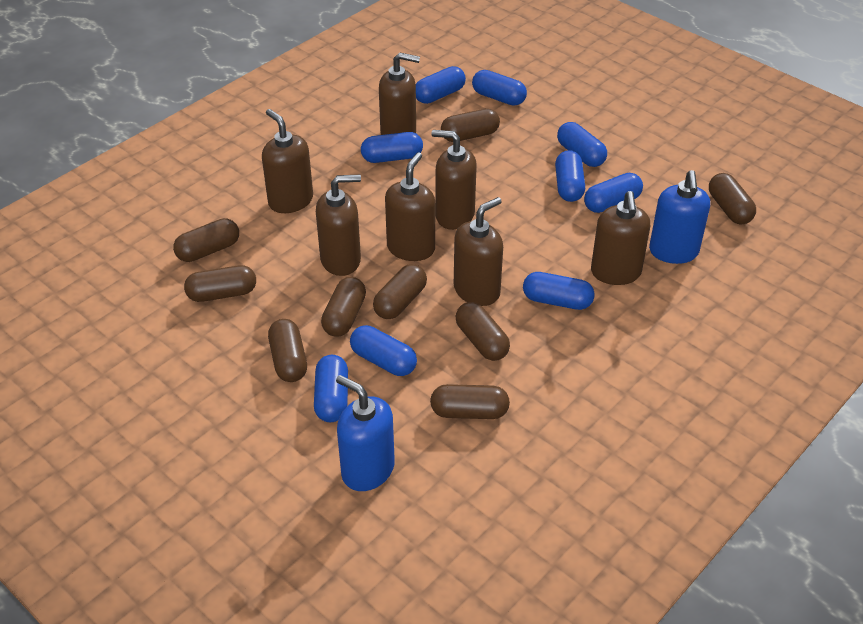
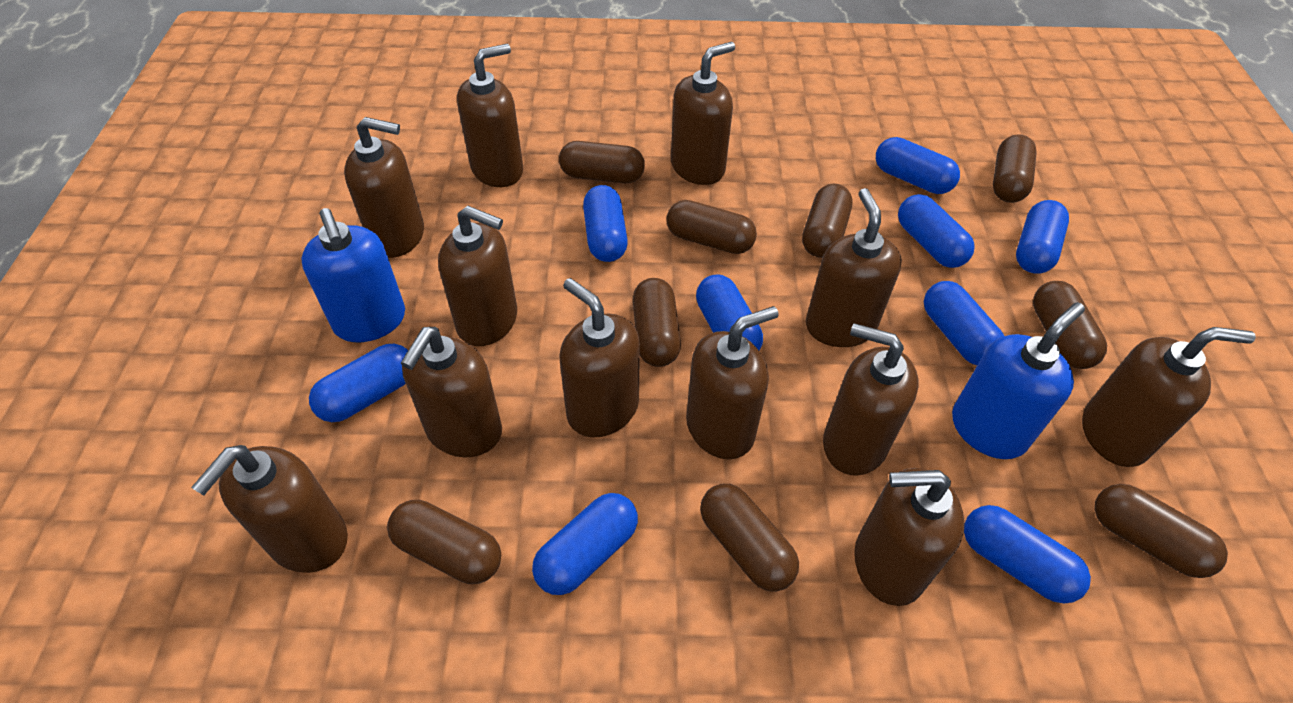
brown soap dispenser: 7 -> 12

